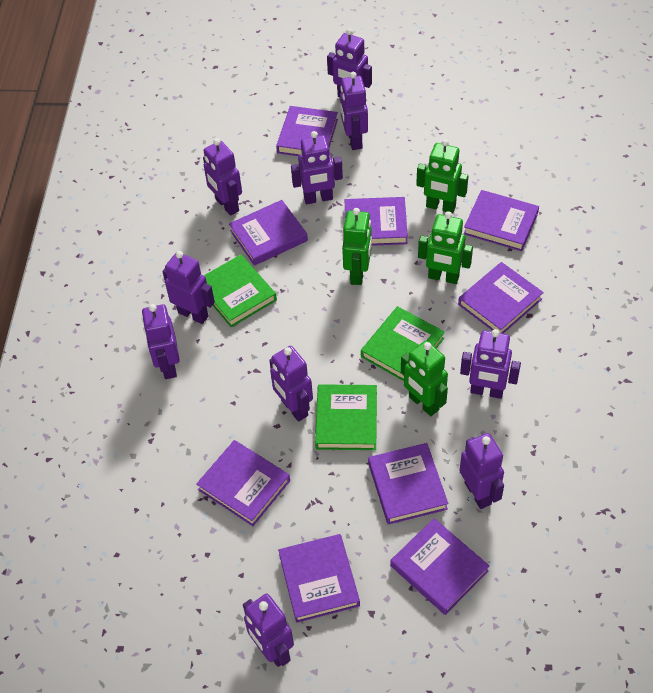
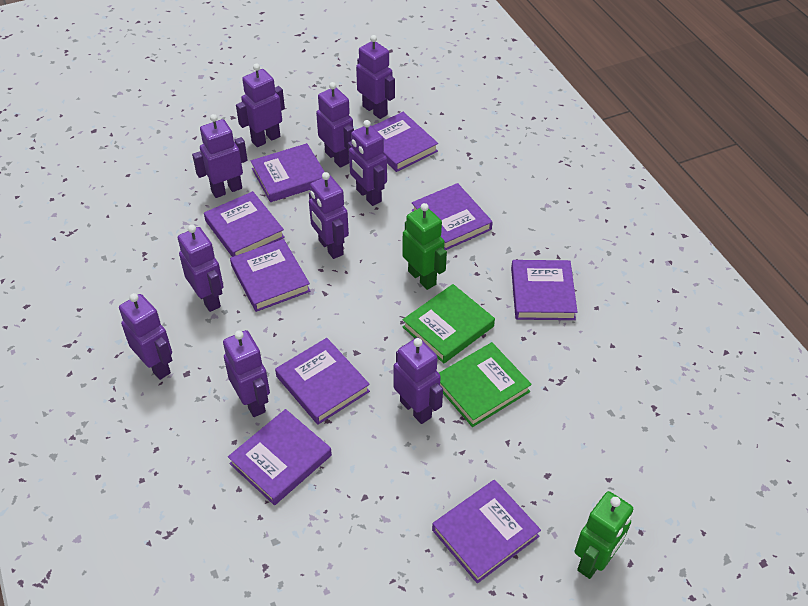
green book: 3 -> 2
green robot: 4 -> 2

